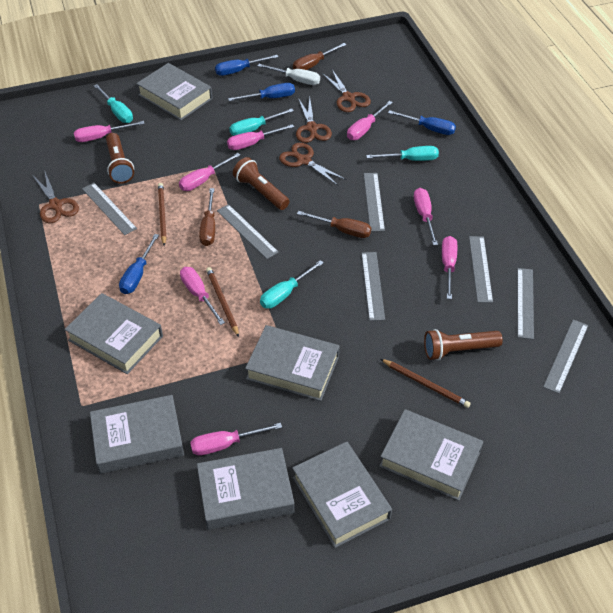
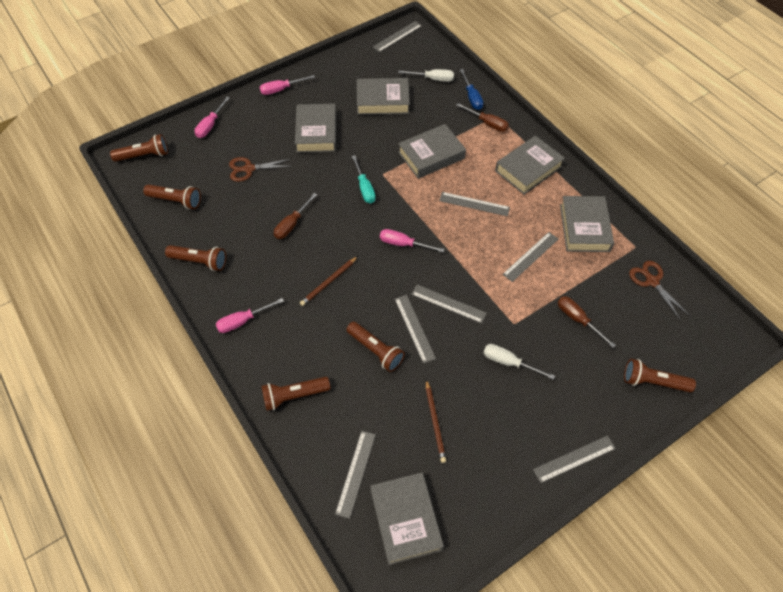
blue screwdriver: 4 -> 1
brown flashlight: 3 -> 6
brown pencil: 3 -> 2
brown scissors: 4 -> 2
grey book: 7 -> 6
pink screwdriver: 8 -> 4
turquoise screwdriver: 4 -> 1
white screwdriver: 1 -> 2

